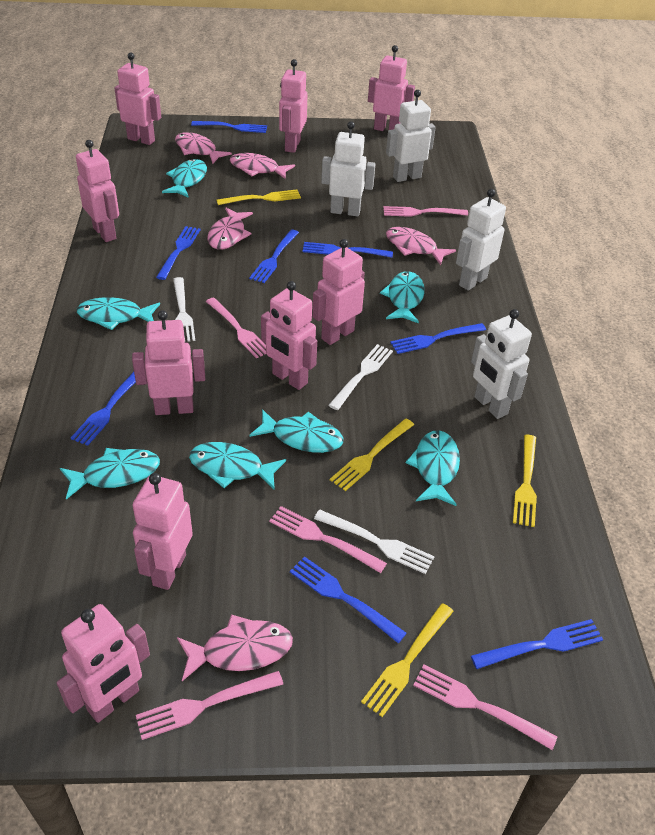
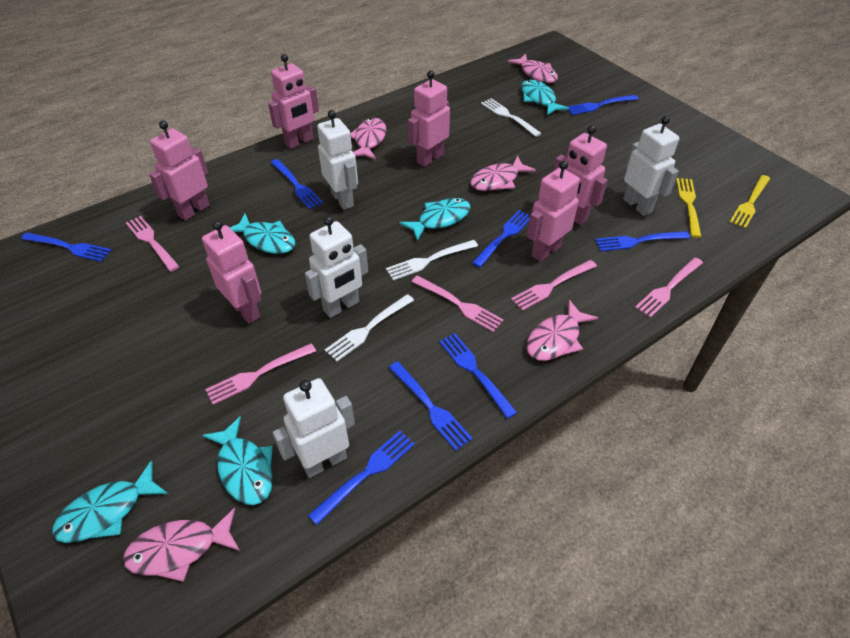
pink robot: 9 -> 6
turquoise fish: 7 -> 5
yellow fork: 4 -> 2

